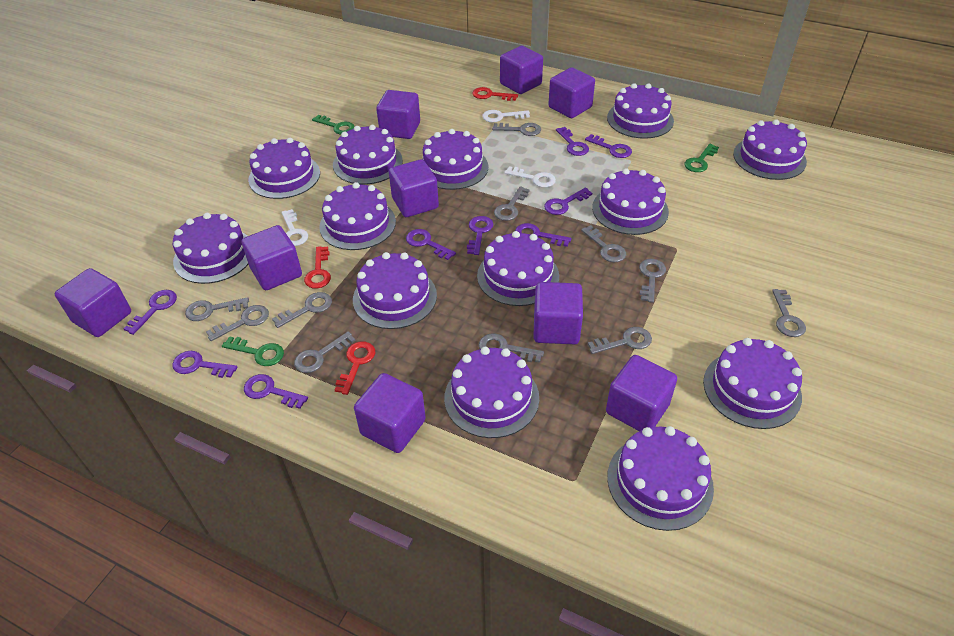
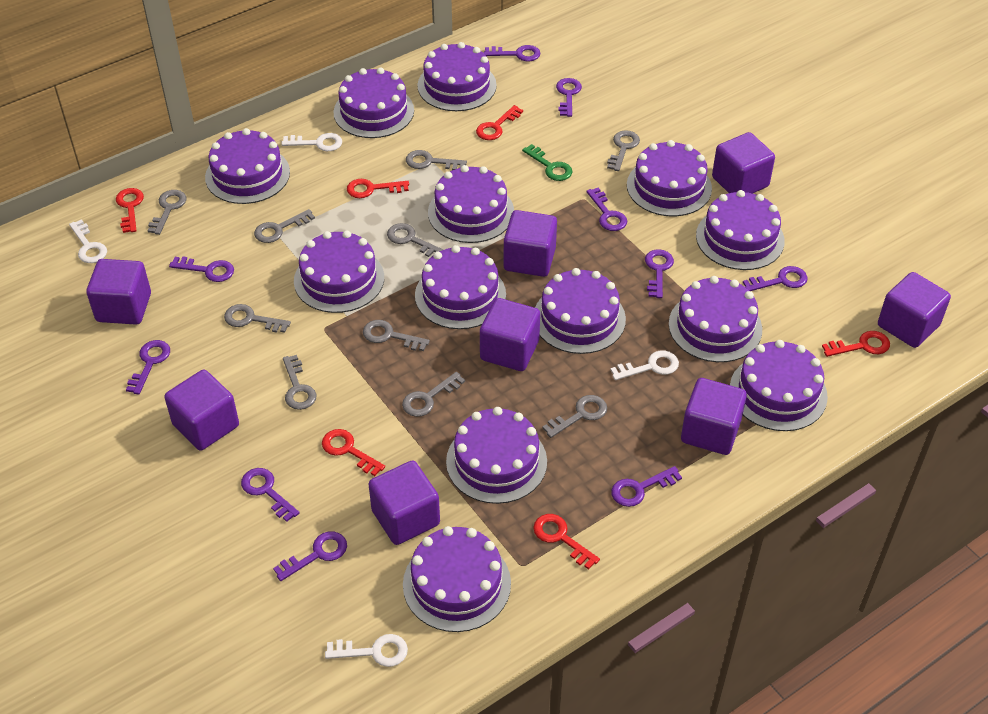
green key: 3 -> 1
grey key: 11 -> 10
purple cube: 9 -> 8
purple key: 9 -> 10
red key: 3 -> 6
white key: 3 -> 4

